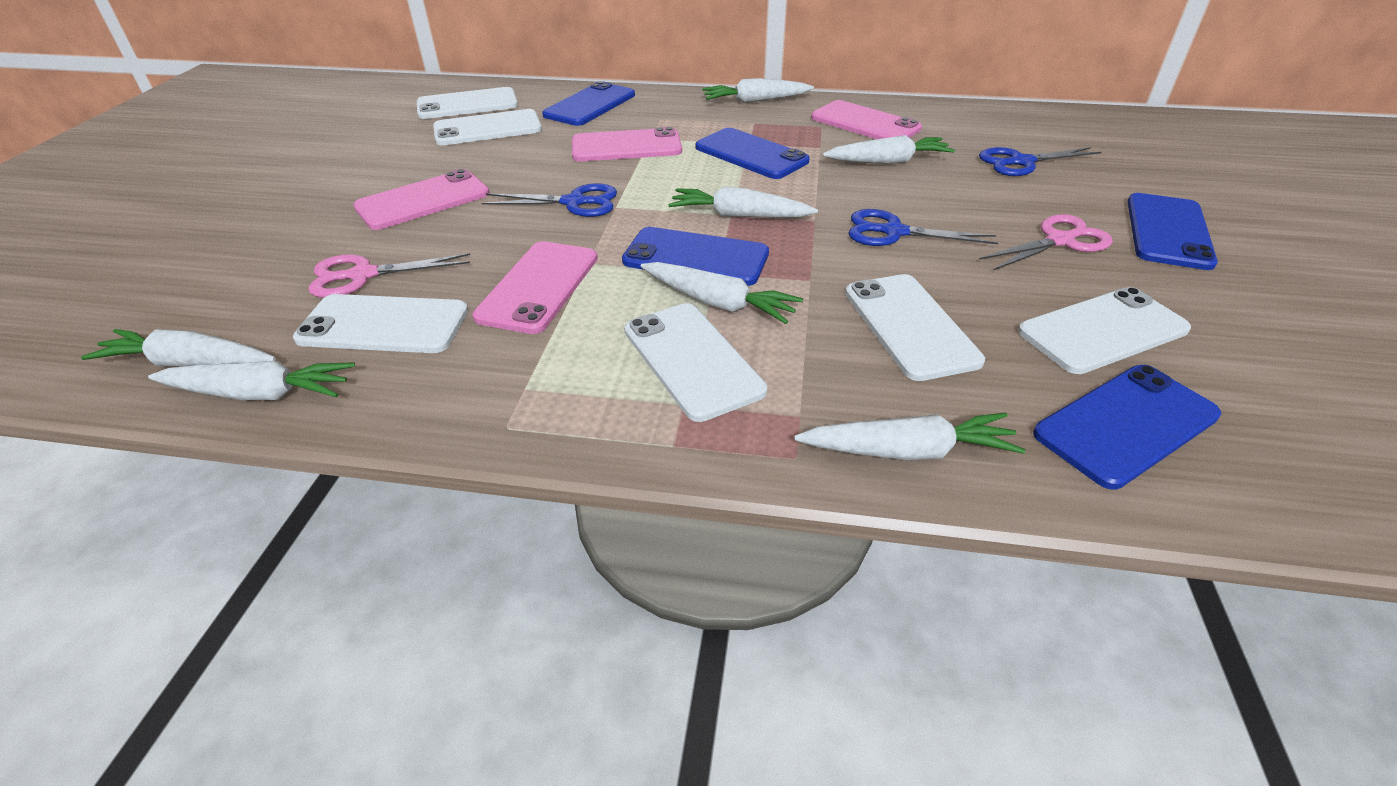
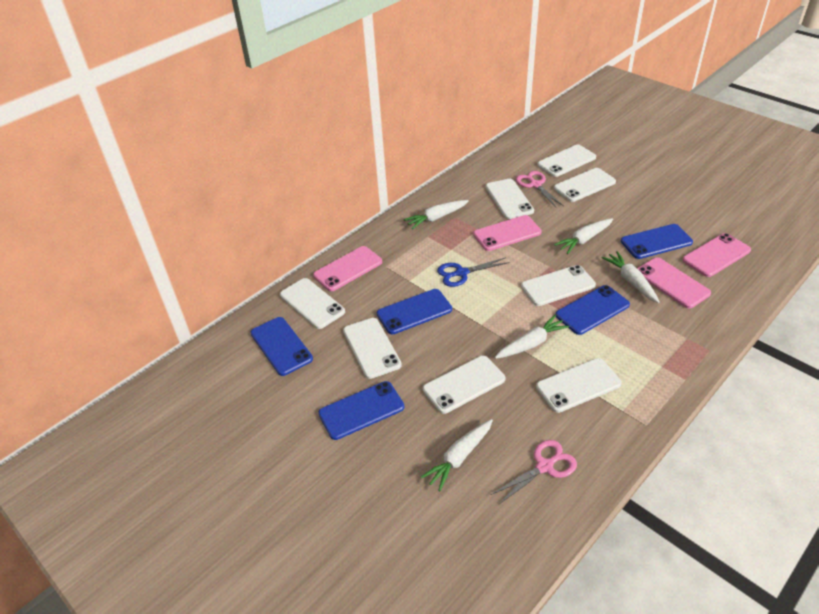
blue scissors: 3 -> 1
white carrot: 7 -> 5
white phone: 6 -> 8

